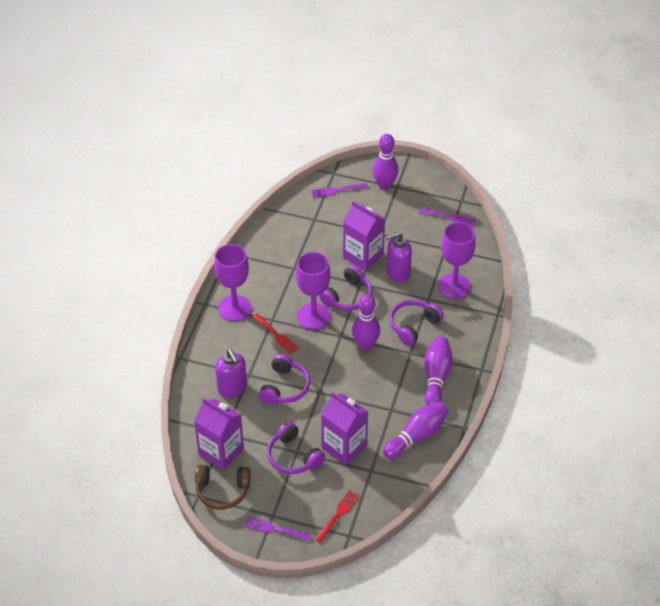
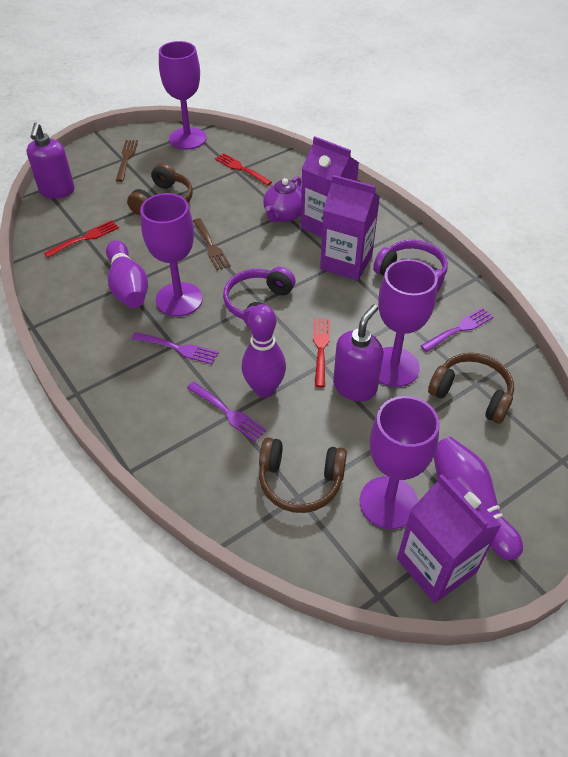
brown fork: 0 -> 2
brown headphones: 1 -> 3
purple bowling pin: 4 -> 3
purple goblet: 3 -> 4
purple headphones: 4 -> 2
purple teapot: 0 -> 1
red fork: 2 -> 3

